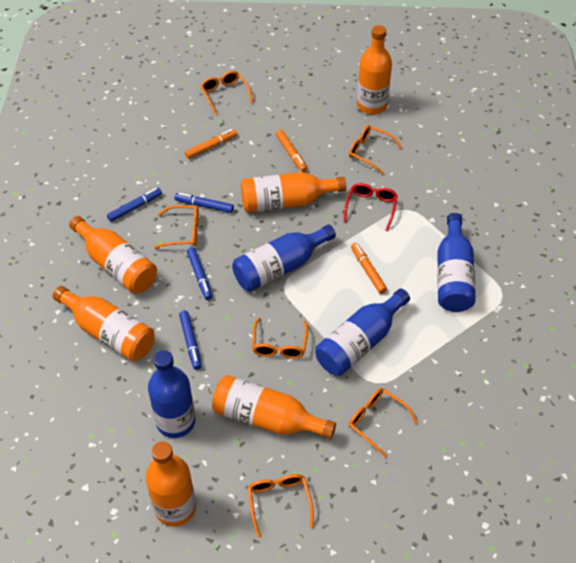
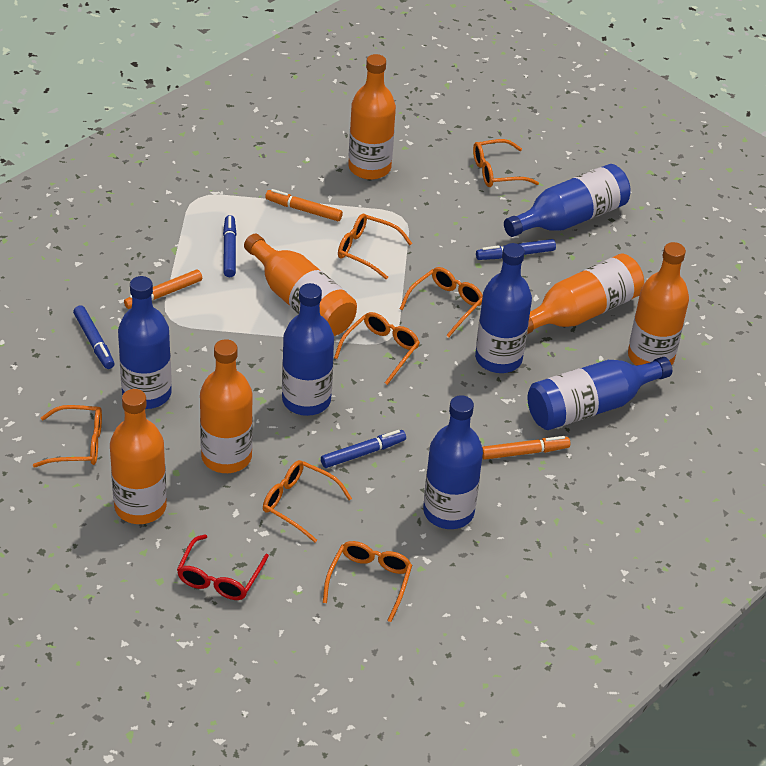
blue bottle: 4 -> 6
orange glasses: 6 -> 7

